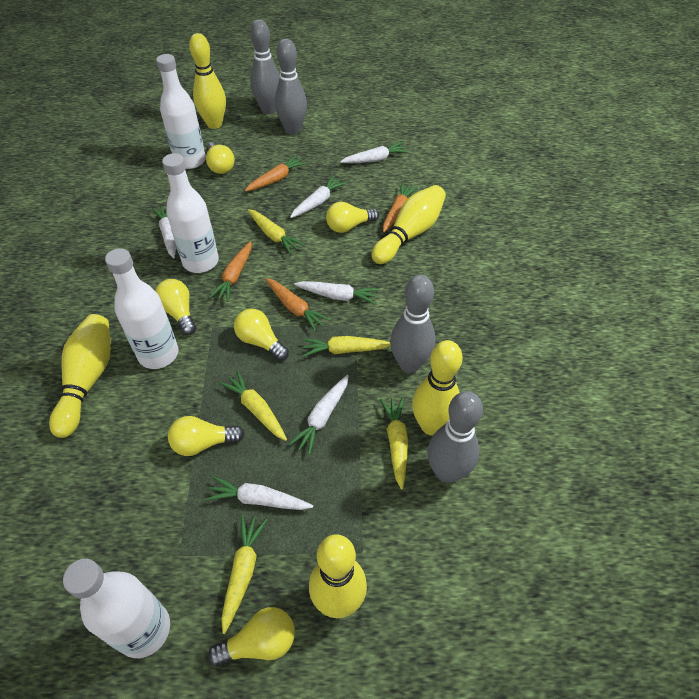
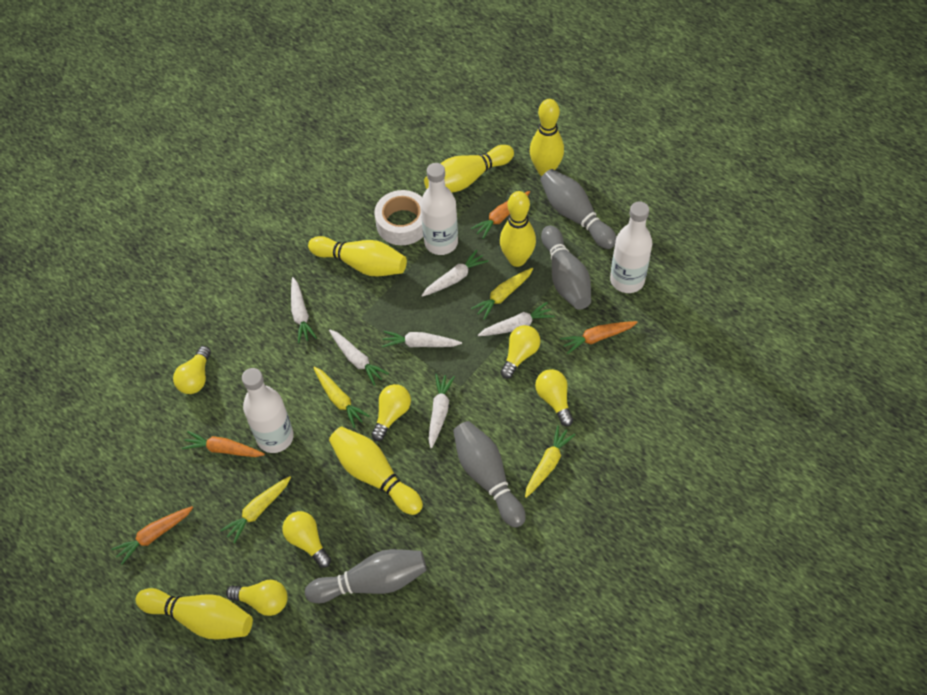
white bottle: 4 -> 3
white tape: 0 -> 1
yellow bowling pin: 5 -> 6
yellow carrot: 5 -> 4

